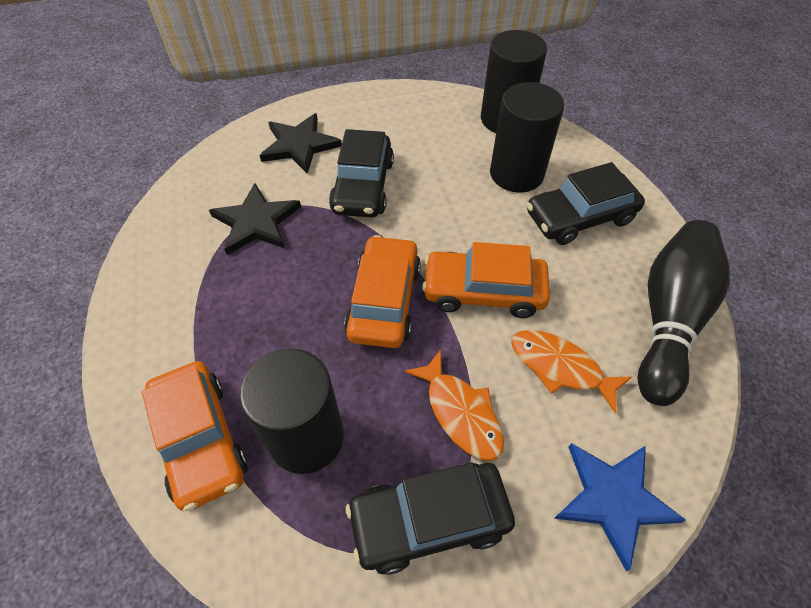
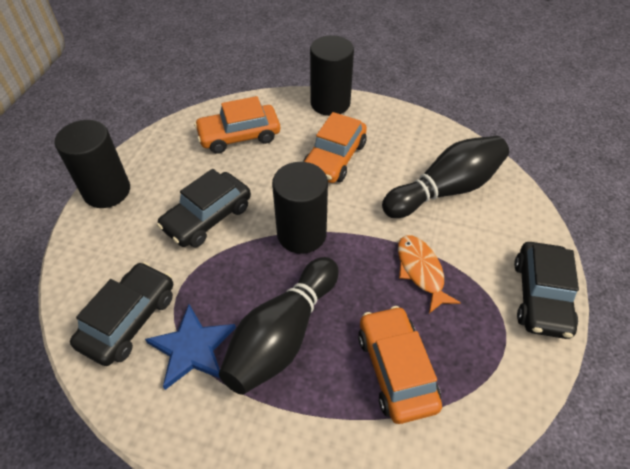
black bowling pin: 1 -> 2
black star: 2 -> 0
orange fish: 2 -> 1

